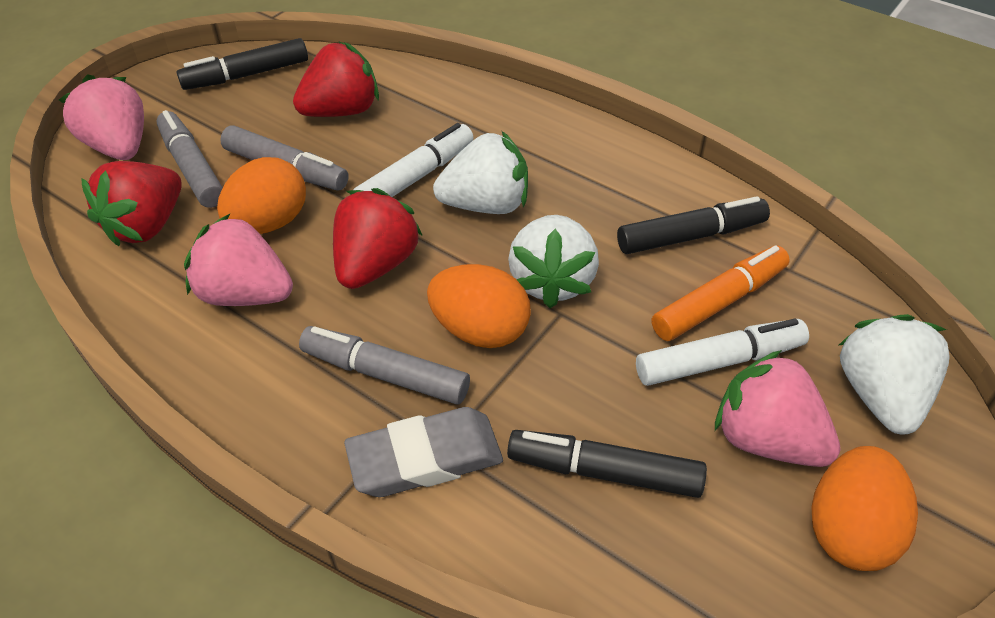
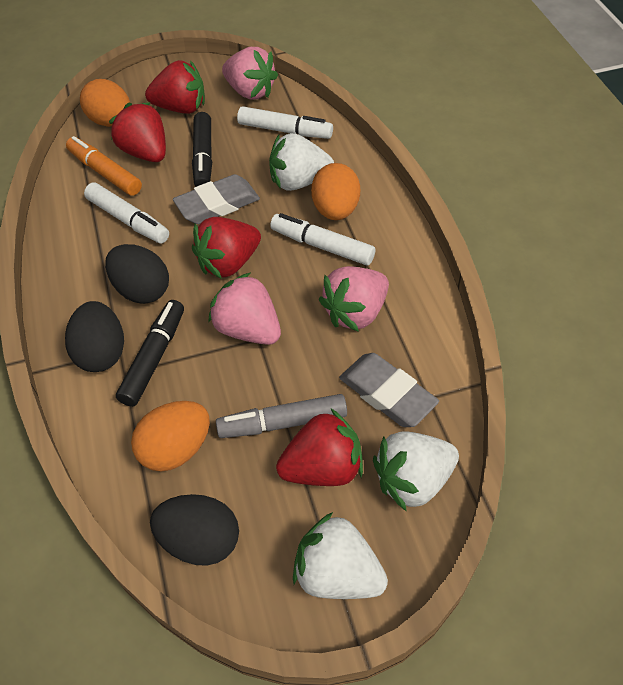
black egg: 0 -> 3
black marker: 3 -> 2
grey eraser: 1 -> 2
grey marker: 3 -> 1
red strawberry: 3 -> 4
white marker: 2 -> 3

